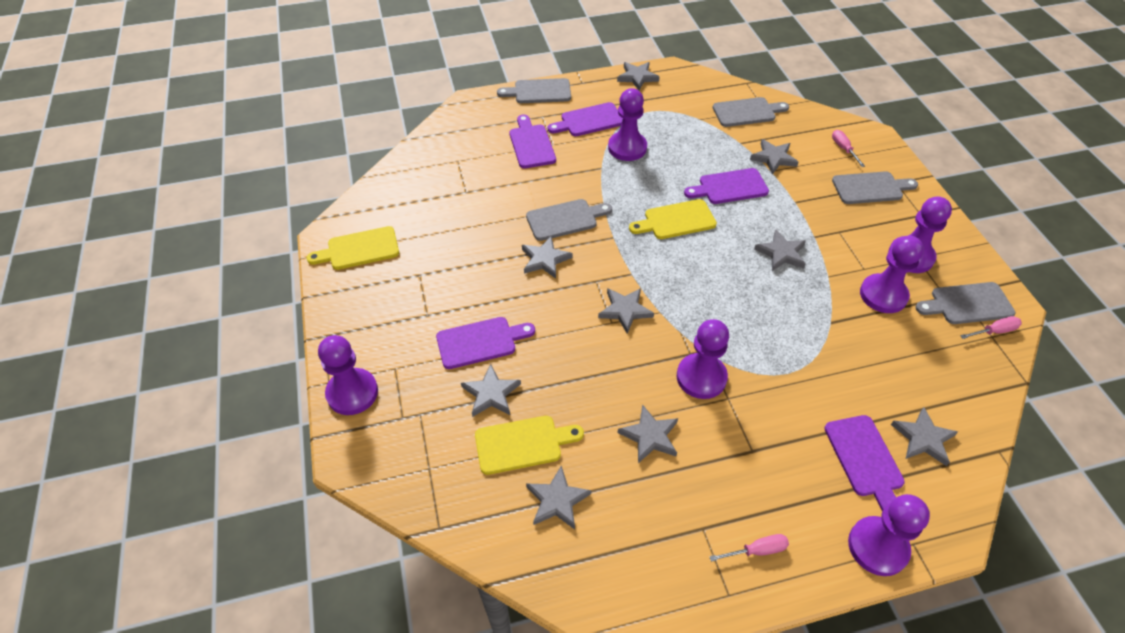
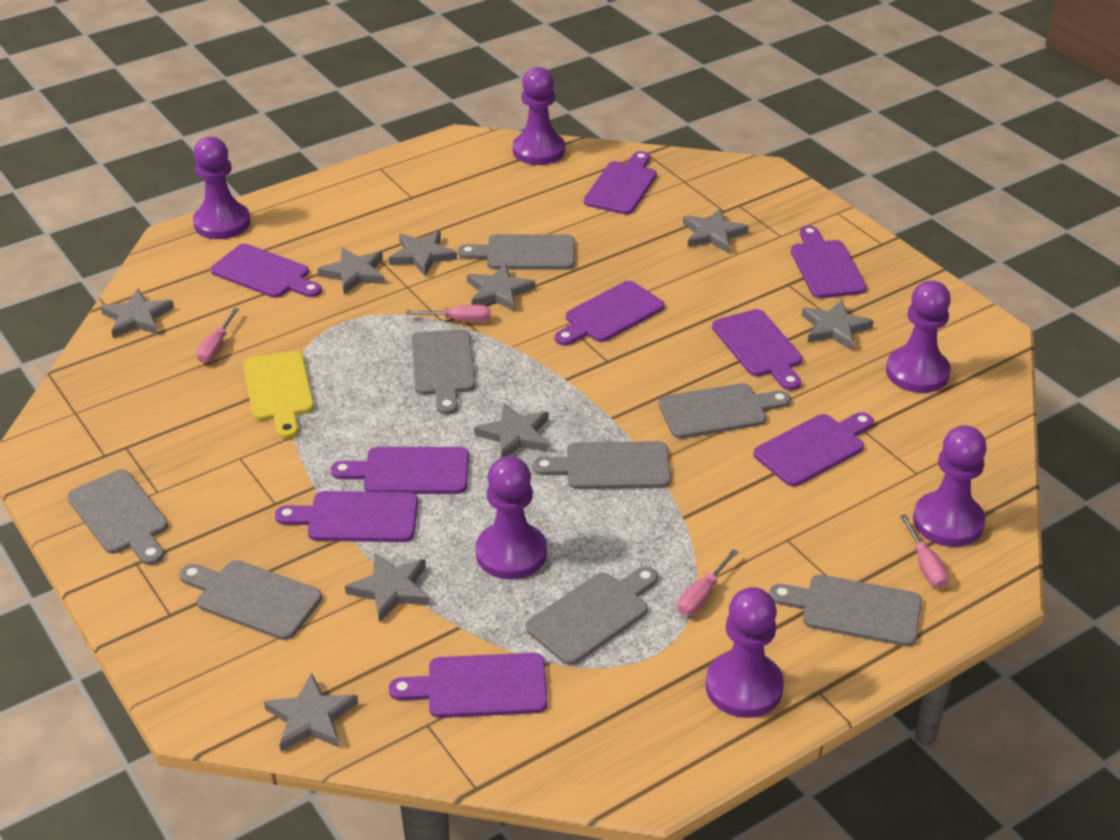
grey cutting board: 5 -> 8
pink screwdriver: 3 -> 4
purple cutting board: 5 -> 9
yellow cutting board: 3 -> 1

